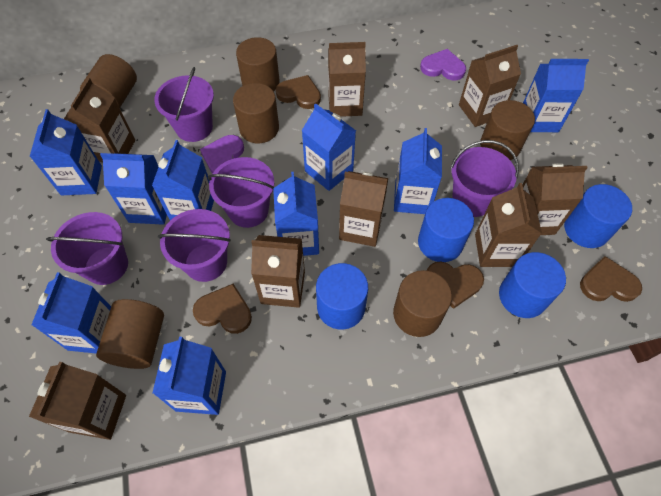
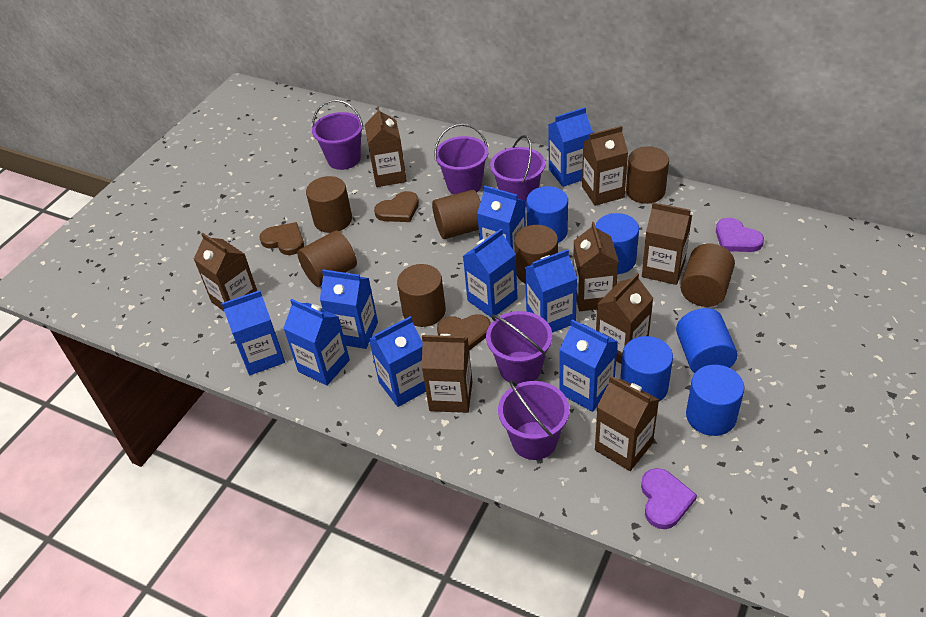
blue cylinder: 4 -> 5
brown cylinder: 6 -> 7
brown heart: 4 -> 3

